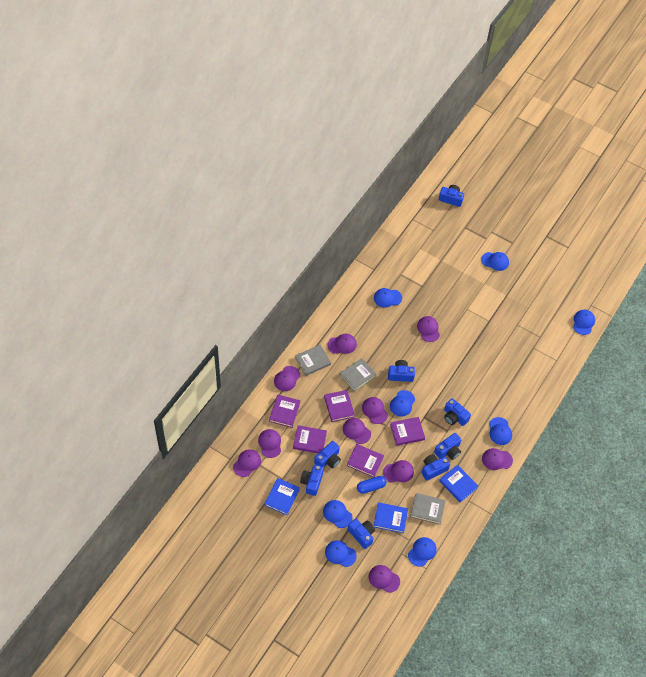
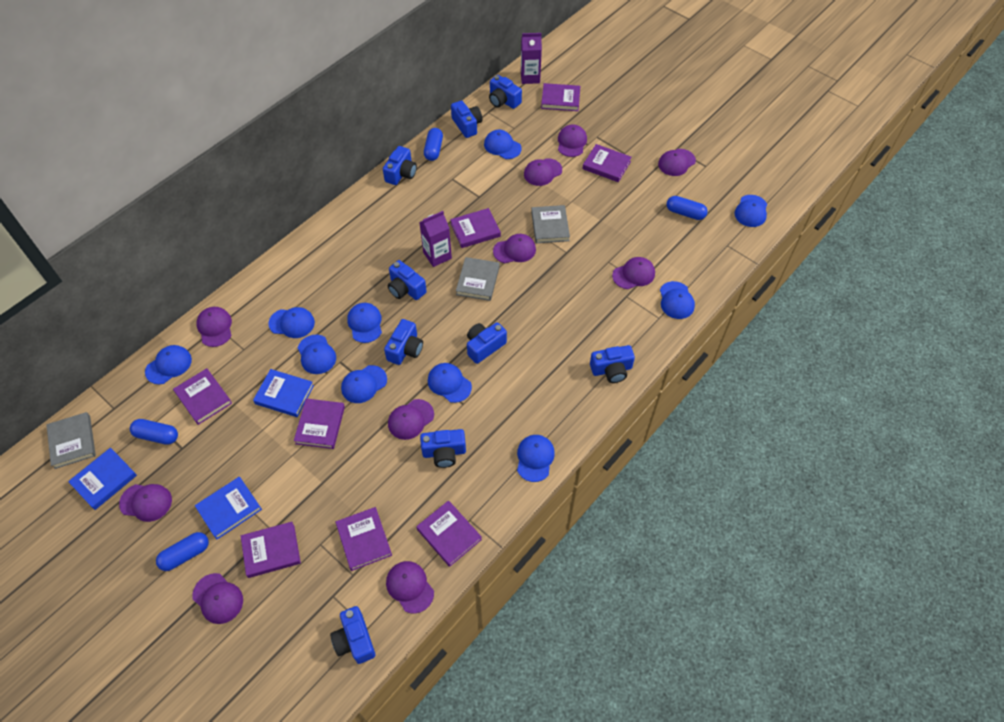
blue camera: 8 -> 9
blue cap: 8 -> 10
blue capsule: 1 -> 4
purple book: 5 -> 8
purple carton: 0 -> 2

